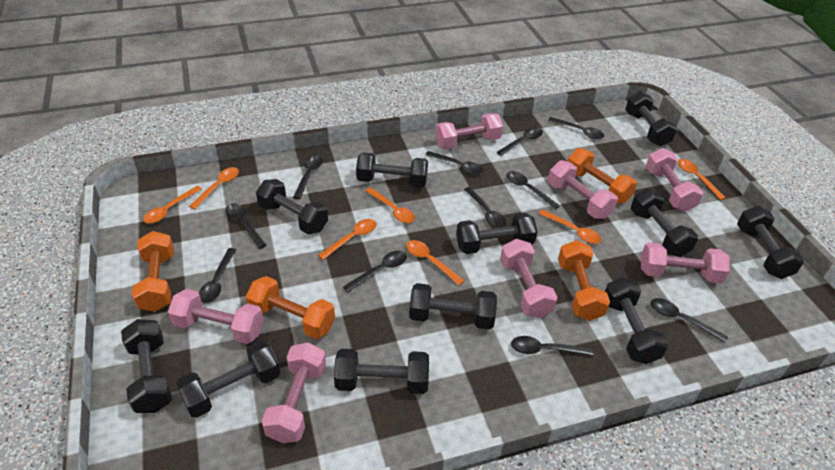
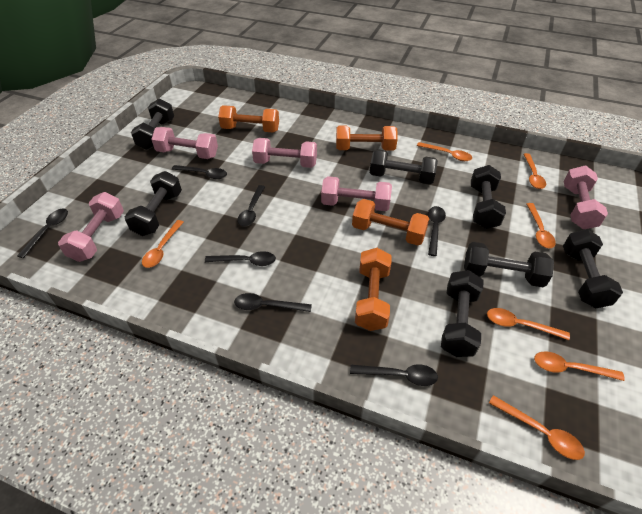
black dumbbell: 11 -> 7
black spoon: 11 -> 7
pink dumbbell: 7 -> 5

